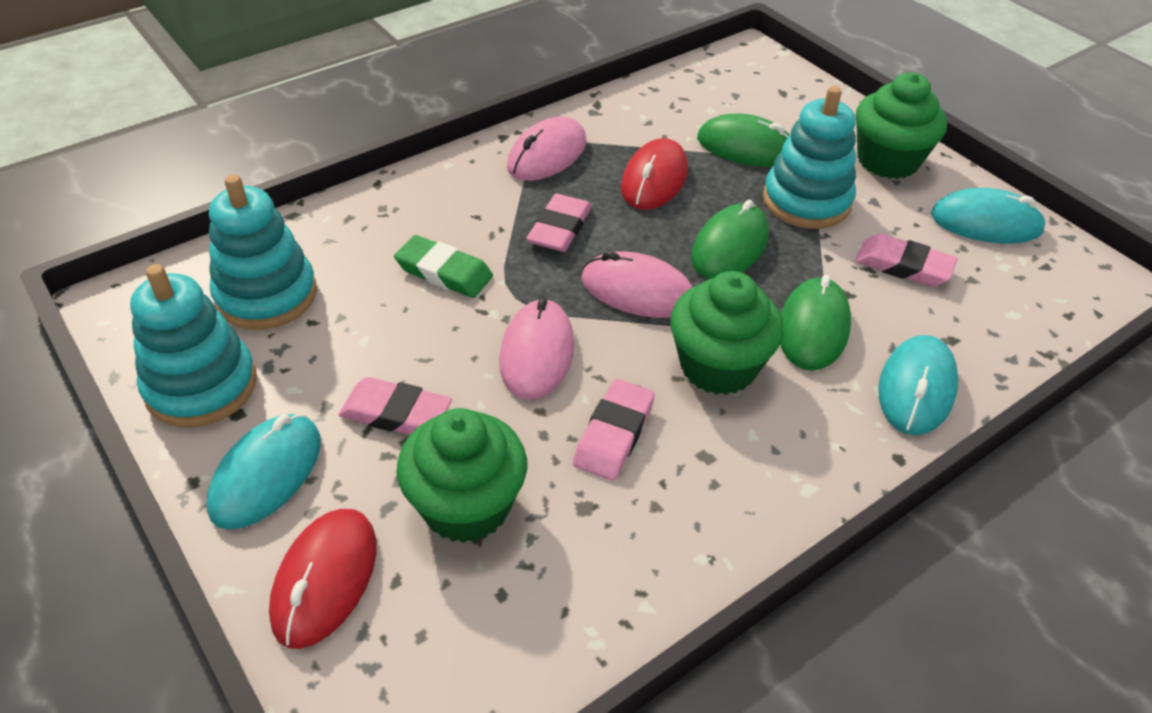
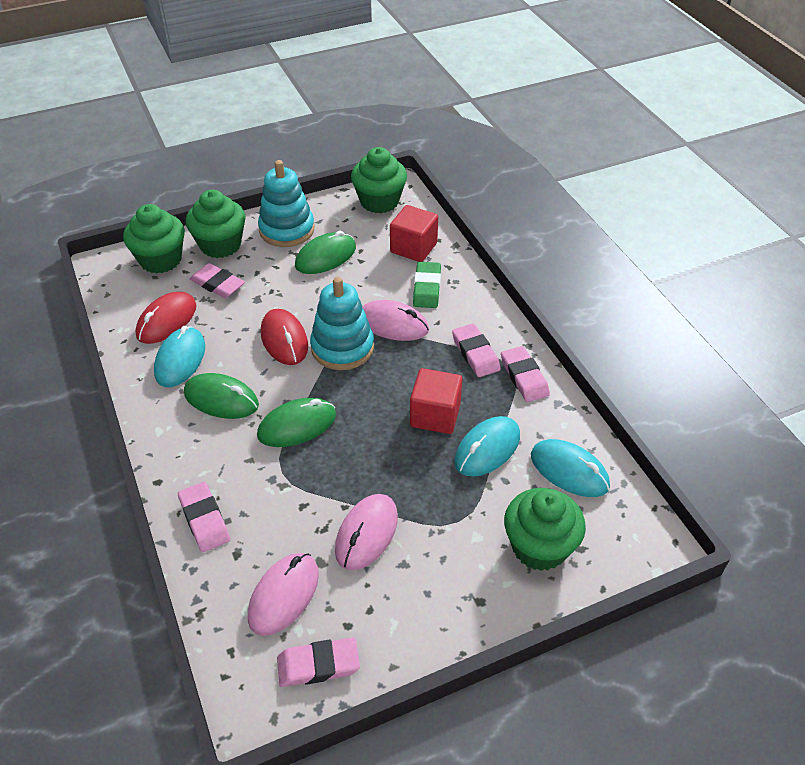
green cupcake: 3 -> 4
pink eraser: 4 -> 5
red cube: 0 -> 2
turquoise stacking toy: 3 -> 2

